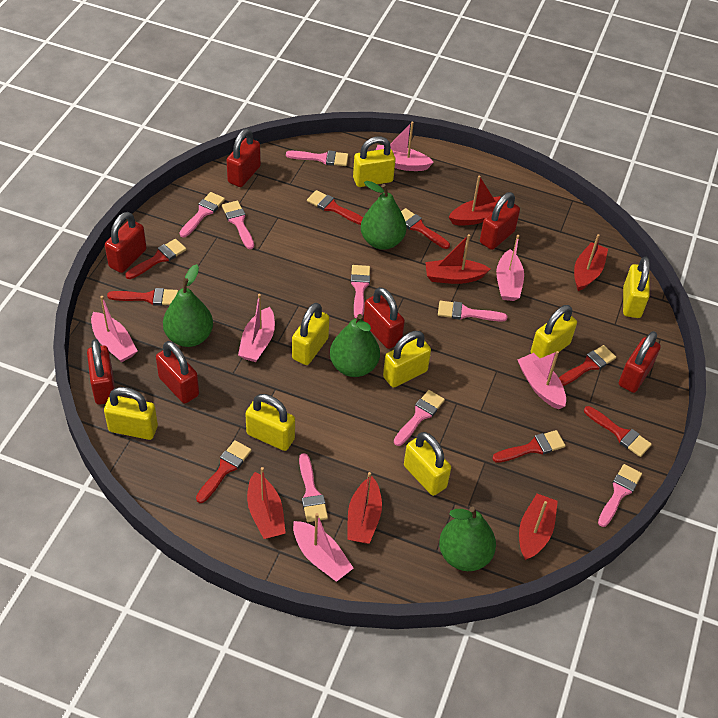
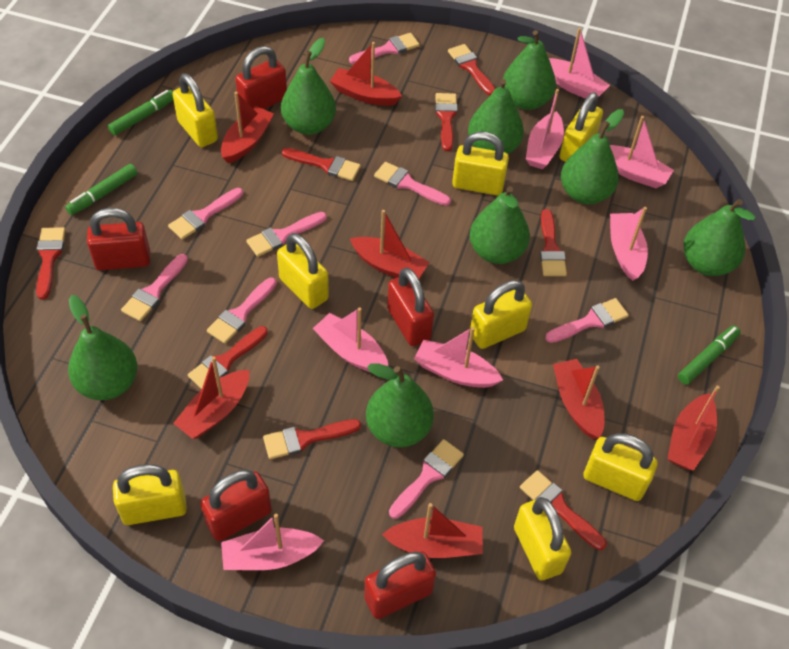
green marker: 0 -> 3
green pear: 4 -> 8
pink boat: 6 -> 7
red boat: 6 -> 7
red padlock: 7 -> 5

